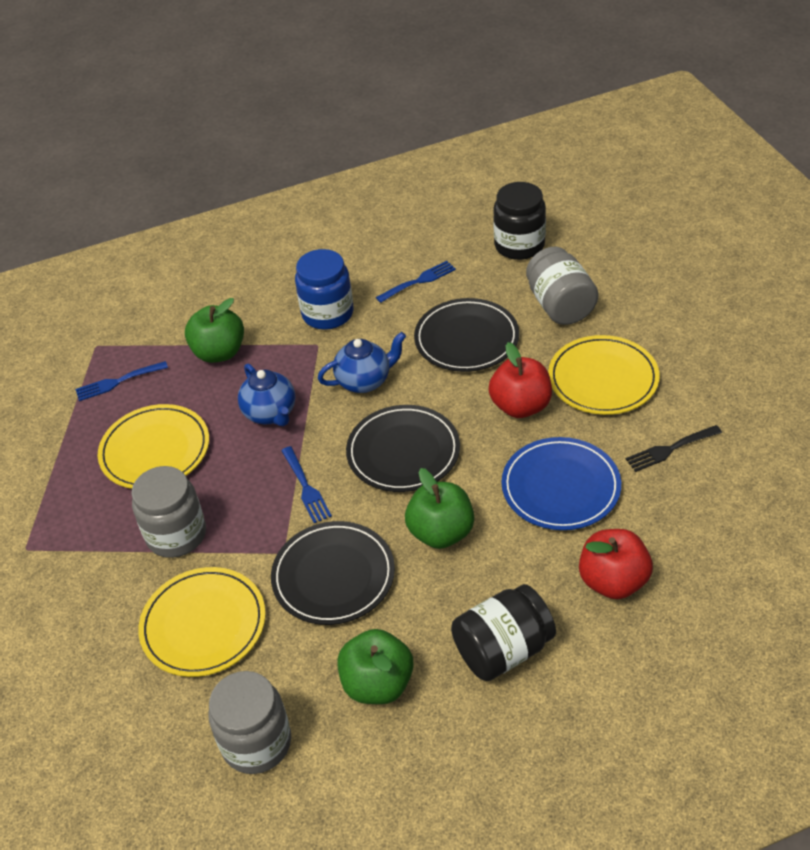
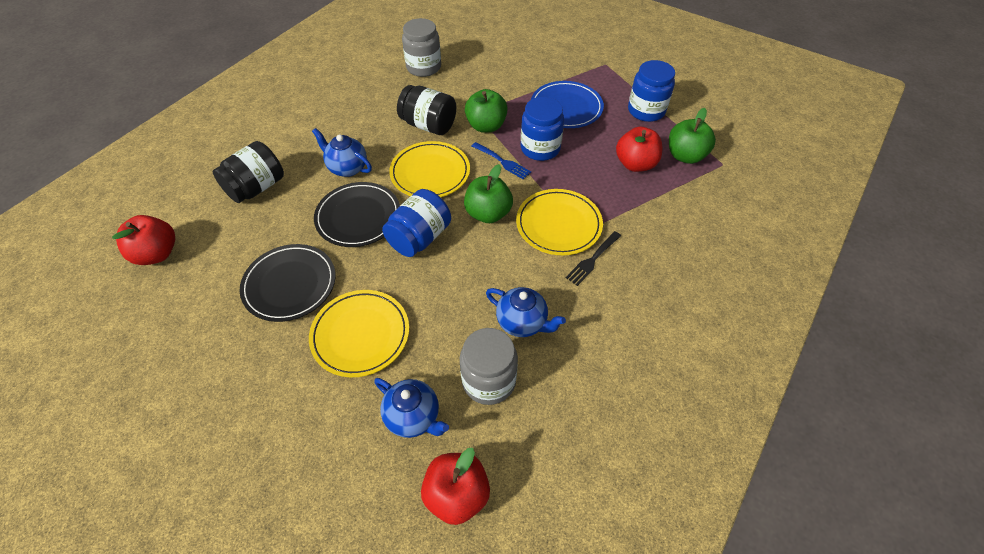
black plate: 3 -> 2
blue fork: 3 -> 1
blue jar: 1 -> 3
blue teapot: 2 -> 3
grey jar: 3 -> 2
red apple: 2 -> 3

